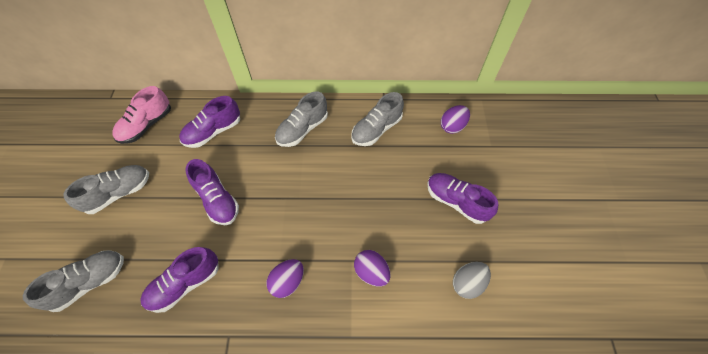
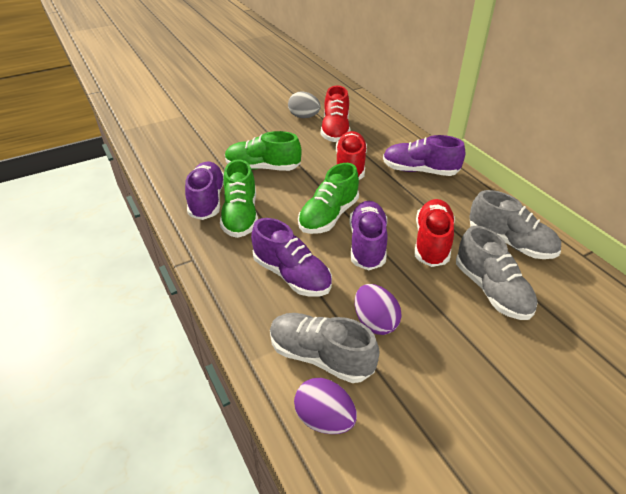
green shoe: 0 -> 3
grey shoe: 4 -> 3
pink shoe: 1 -> 0
purple egg: 3 -> 2
red shoe: 0 -> 3

